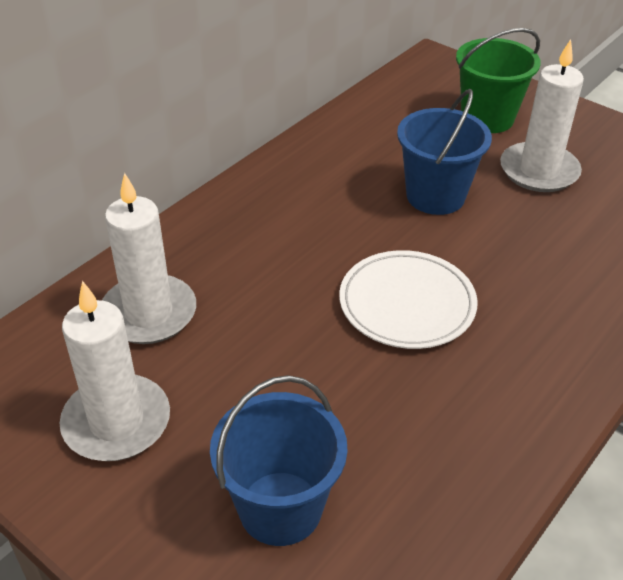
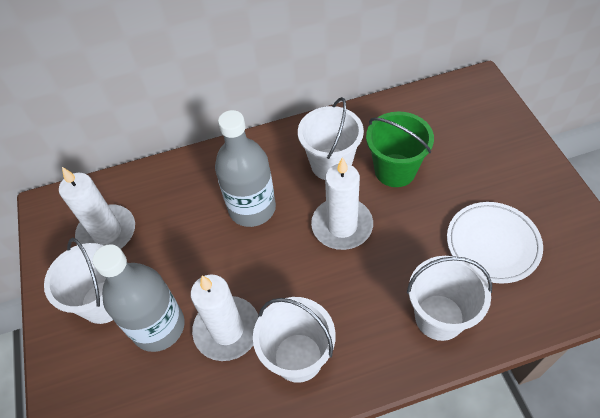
blue bucket: 2 -> 0
grey bottle: 0 -> 2
white bucket: 0 -> 4

